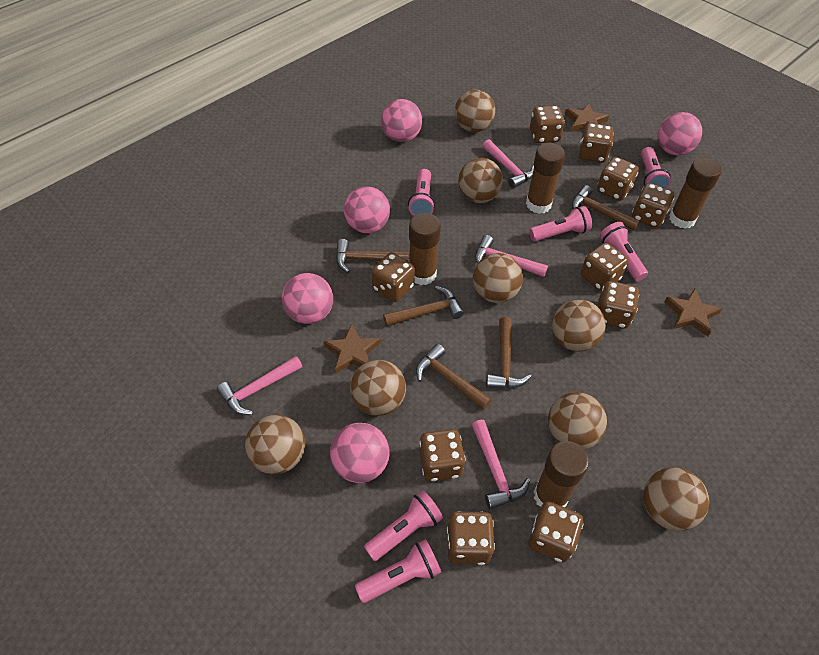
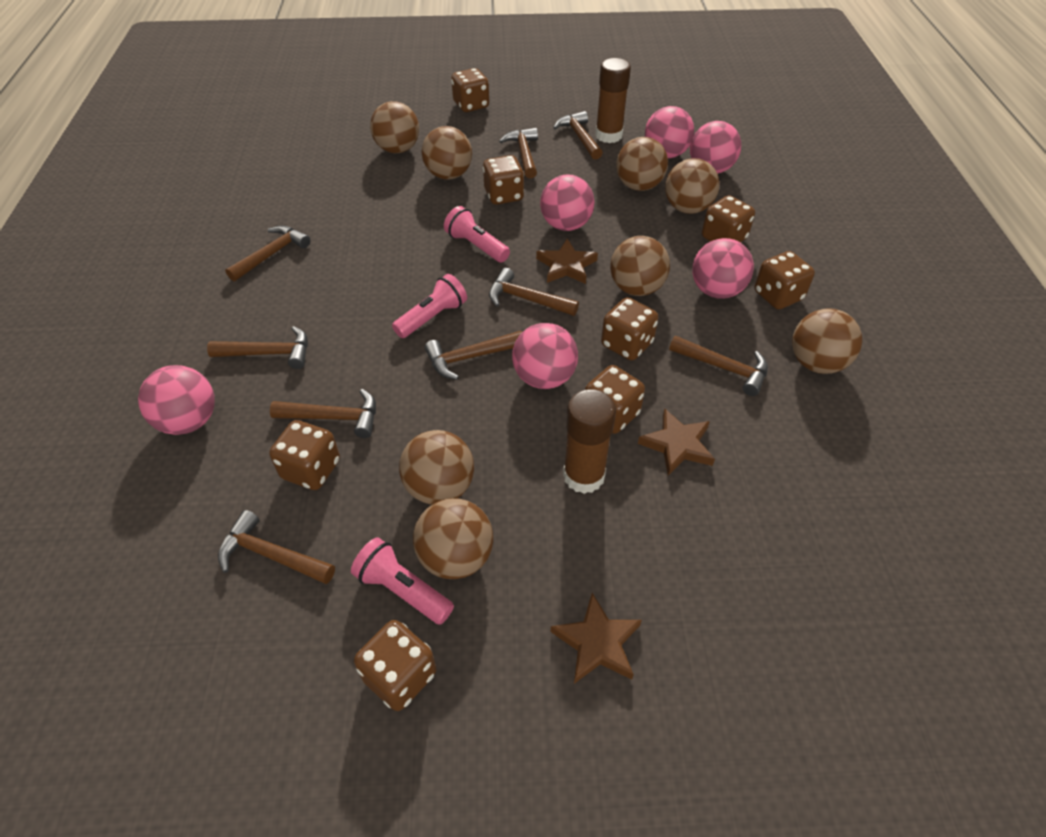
brown dice: 10 -> 8
brown glue stick: 4 -> 2
brown hammer: 5 -> 9
pink ball: 5 -> 6
pink flashlight: 6 -> 3
pink hammer: 4 -> 0

